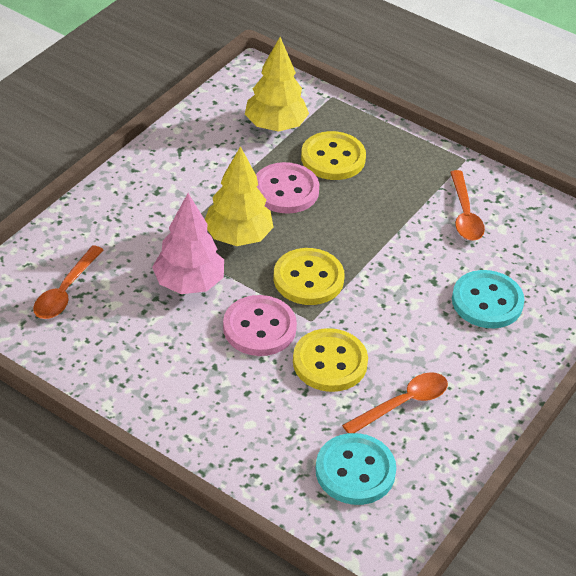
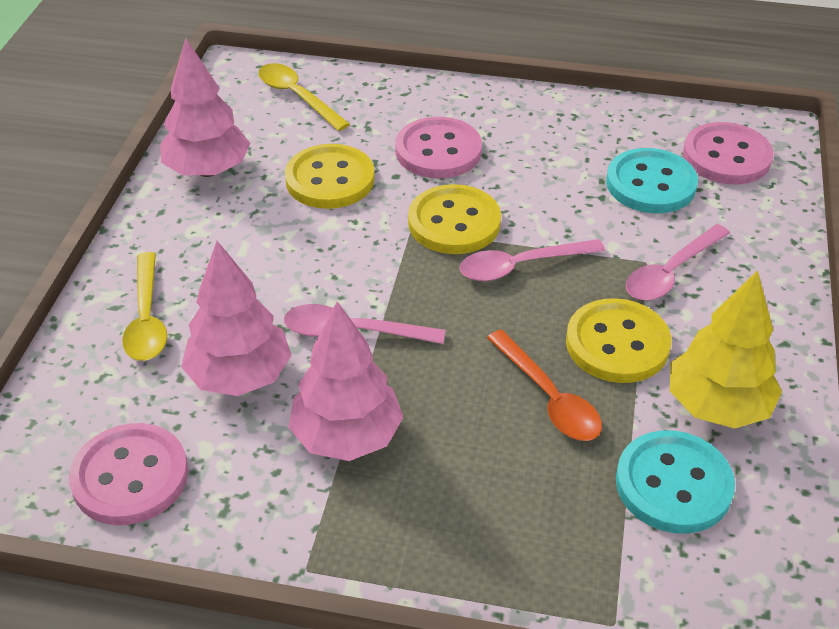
orange spoon: 3 -> 1
pink button: 2 -> 3
pink spoon: 0 -> 3
pink tree: 1 -> 3
yellow spoon: 0 -> 2
yellow tree: 2 -> 1

